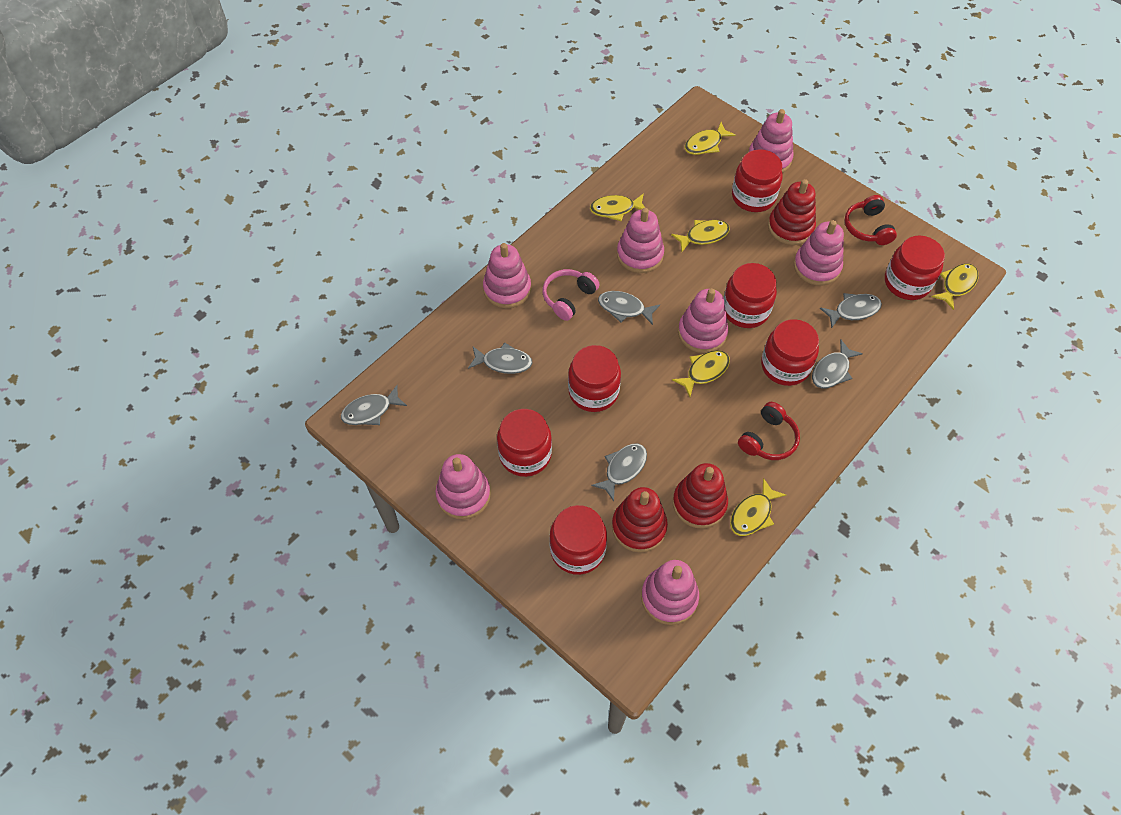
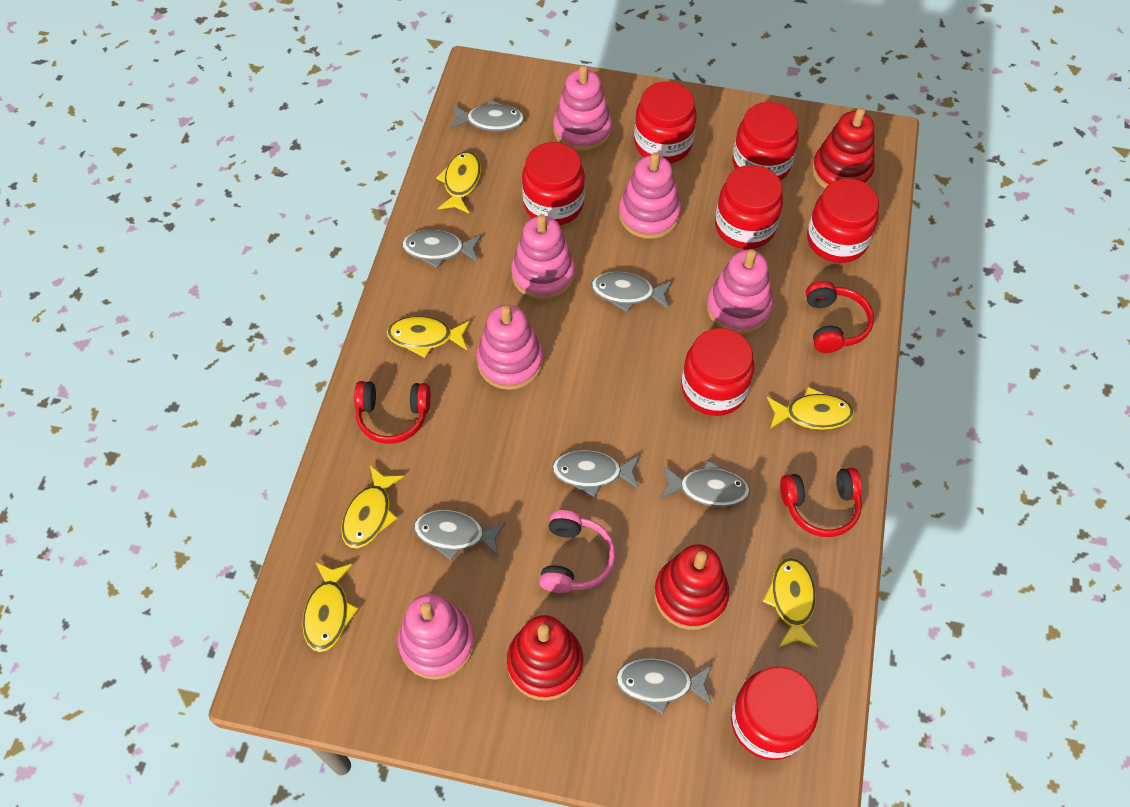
grey fish: 6 -> 7
pink stacking toy: 7 -> 6
red headphones: 2 -> 3

